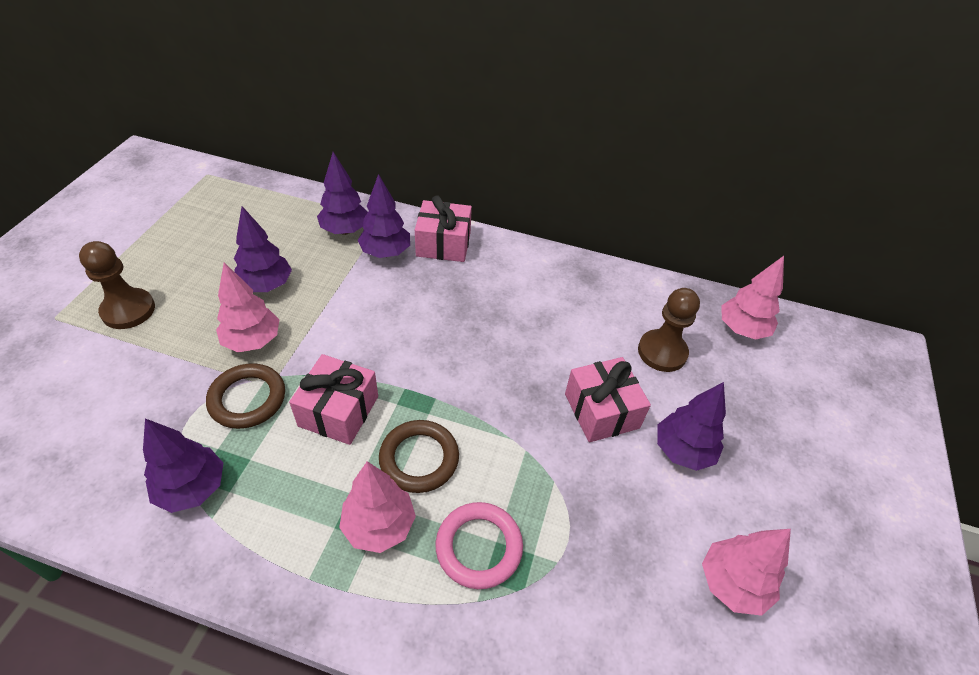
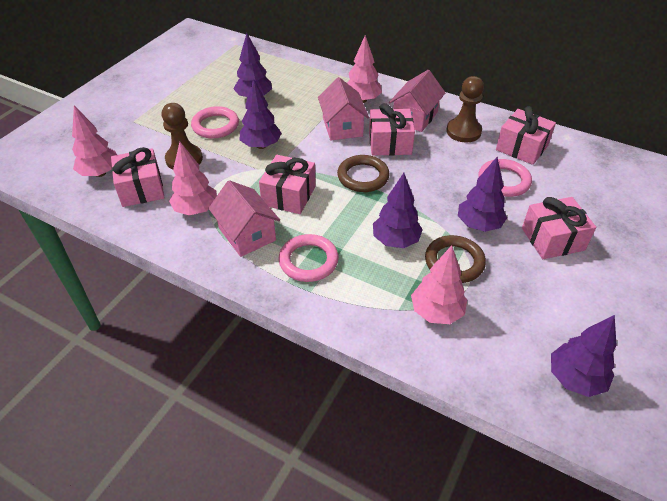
pink gift: 3 -> 5
pink house: 0 -> 3
pink ring: 1 -> 3

